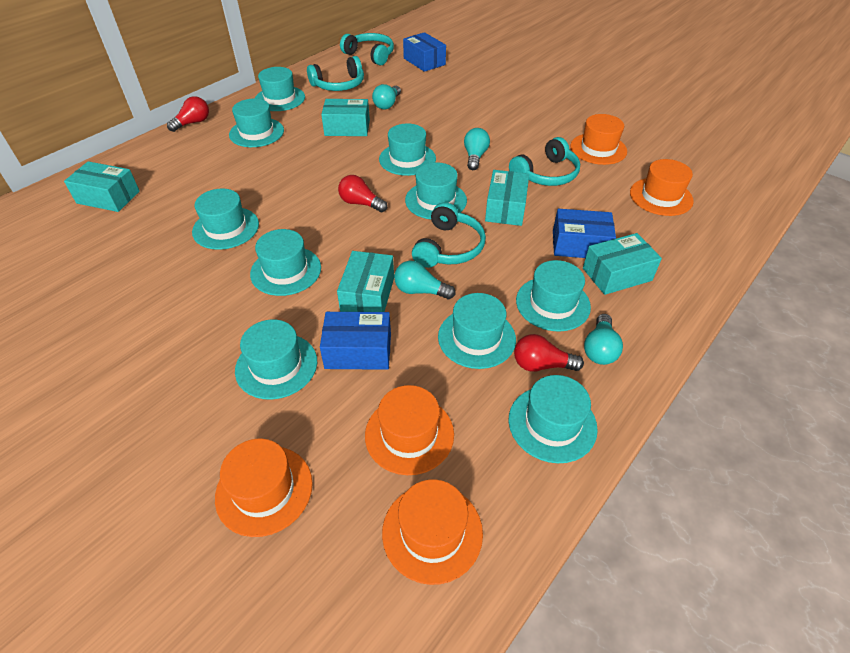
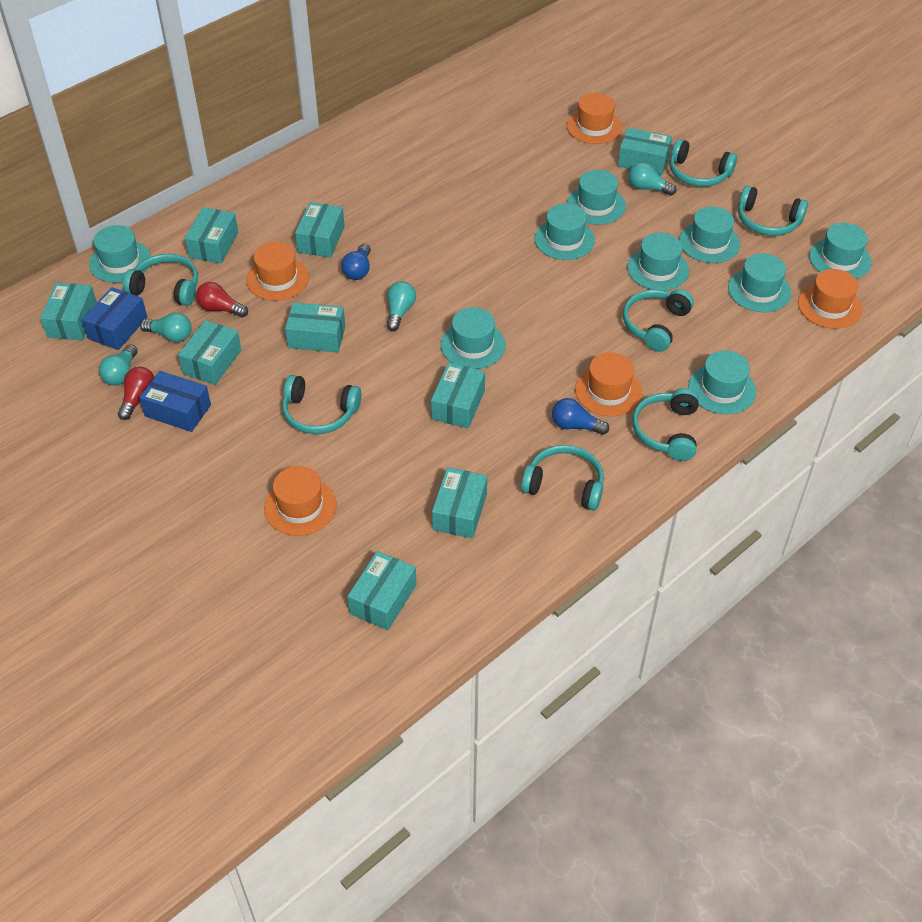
blue box: 3 -> 2
blue light bulb: 0 -> 2
red light bulb: 3 -> 2
turquoise box: 5 -> 9
turquoise hat: 10 -> 9
turquoise headphones: 4 -> 7

